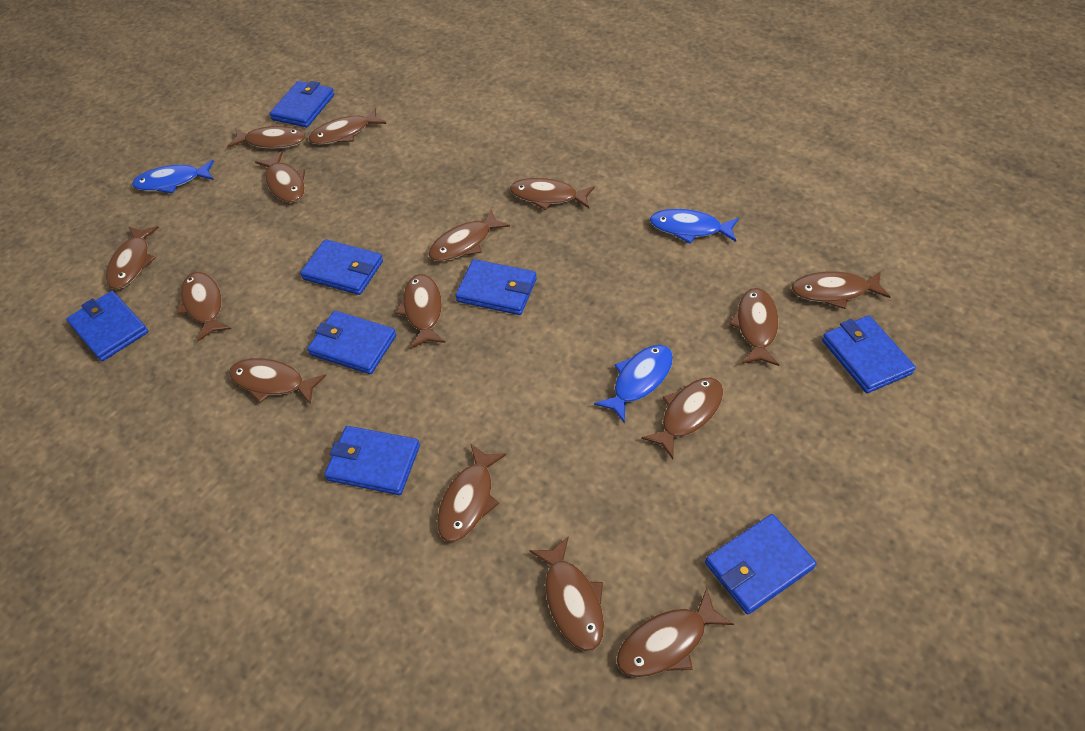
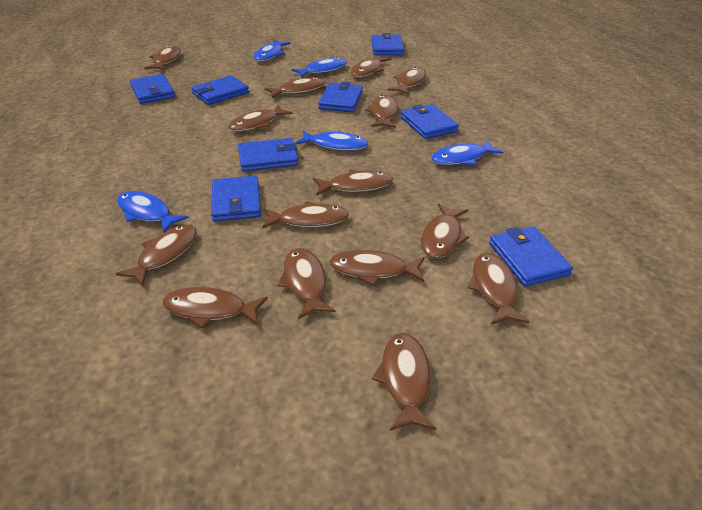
blue fish: 3 -> 5

